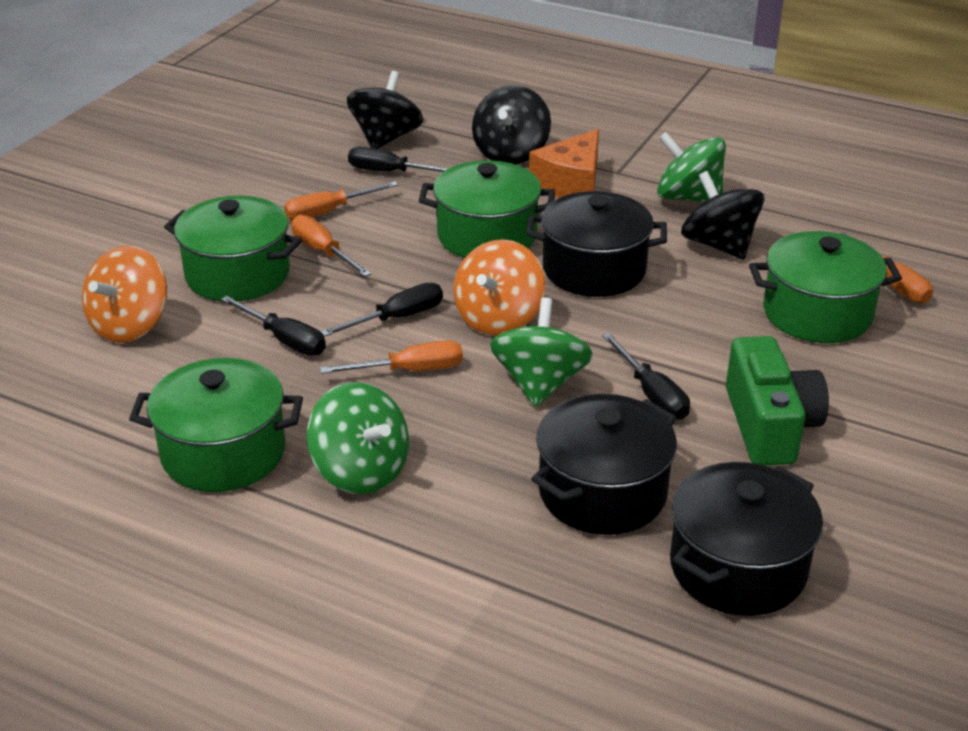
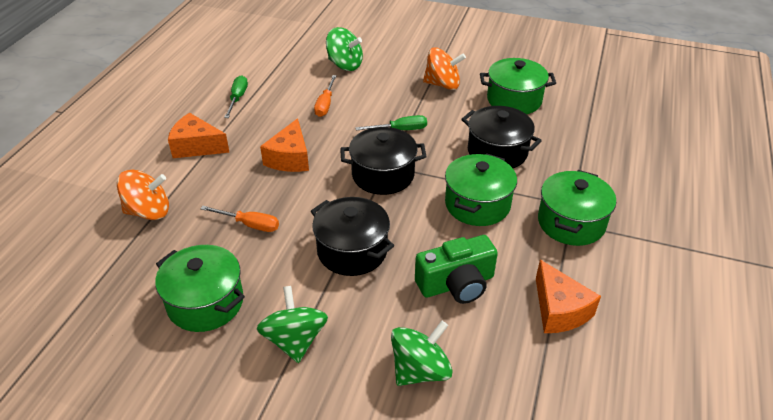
black screwdriver: 4 -> 0
black spinning top: 3 -> 0
green screwdriver: 0 -> 2
orange cheese: 1 -> 3
orange screwdriver: 4 -> 2

